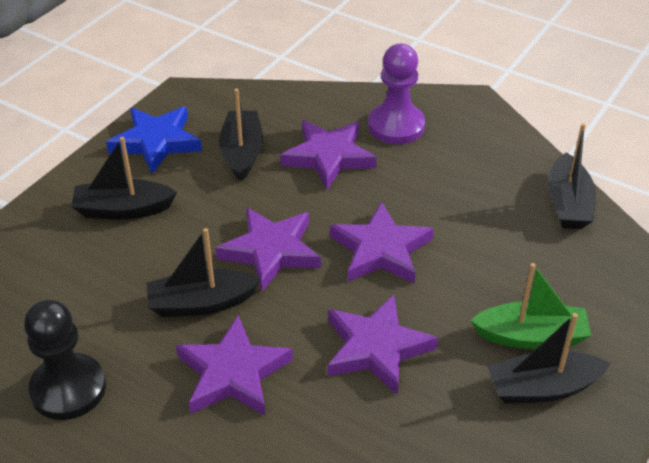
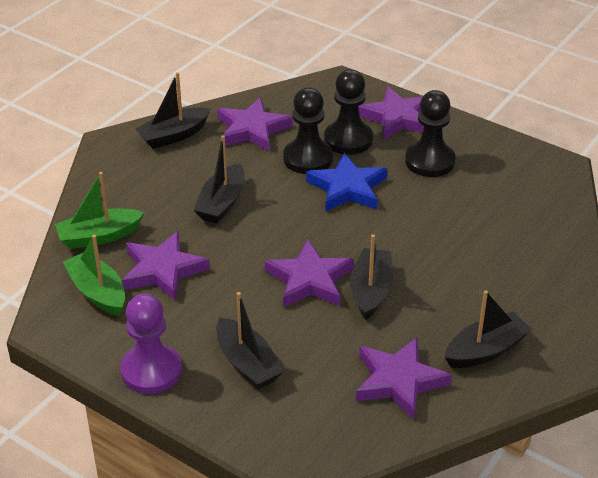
black pawn: 1 -> 3
green boat: 1 -> 2

